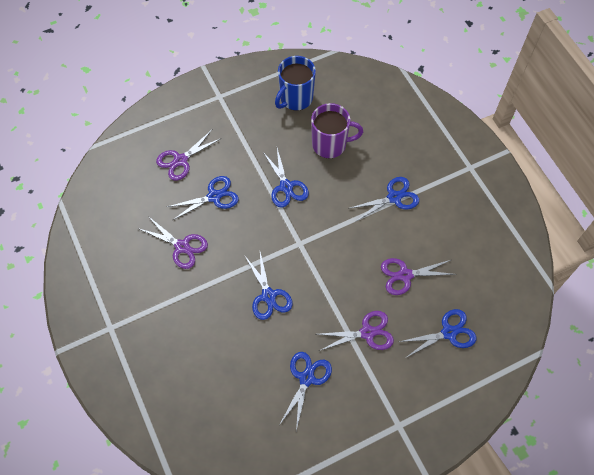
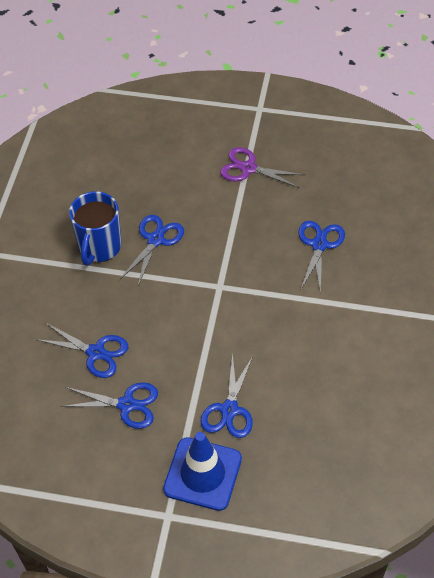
blue scissors: 6 -> 5
blue traffic cone: 0 -> 1
purple mug: 1 -> 0
purple scissors: 4 -> 1

